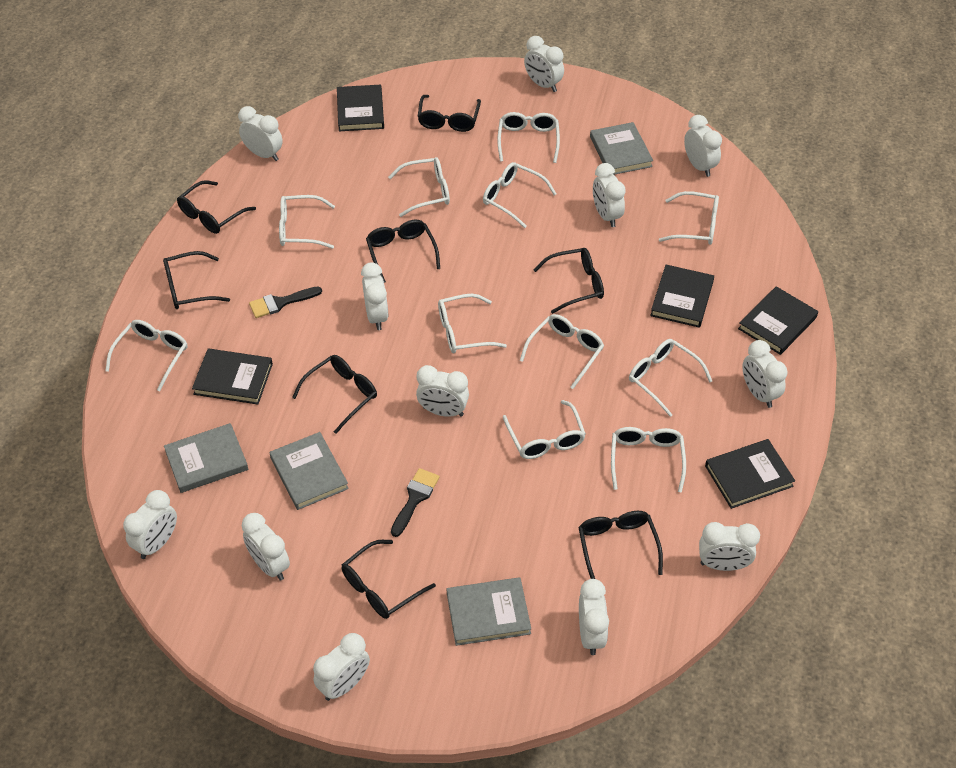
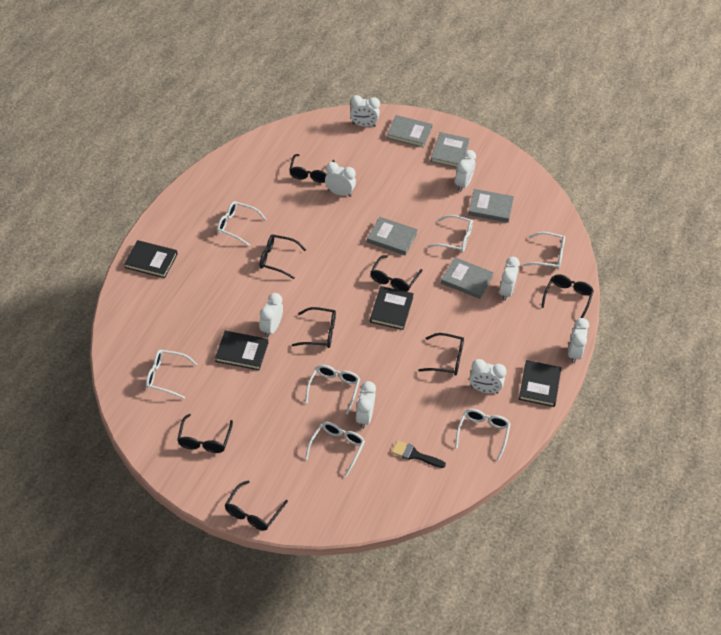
black book: 5 -> 4
black brush: 2 -> 1
grey book: 4 -> 5
white clock: 12 -> 8
white glasses: 11 -> 7

